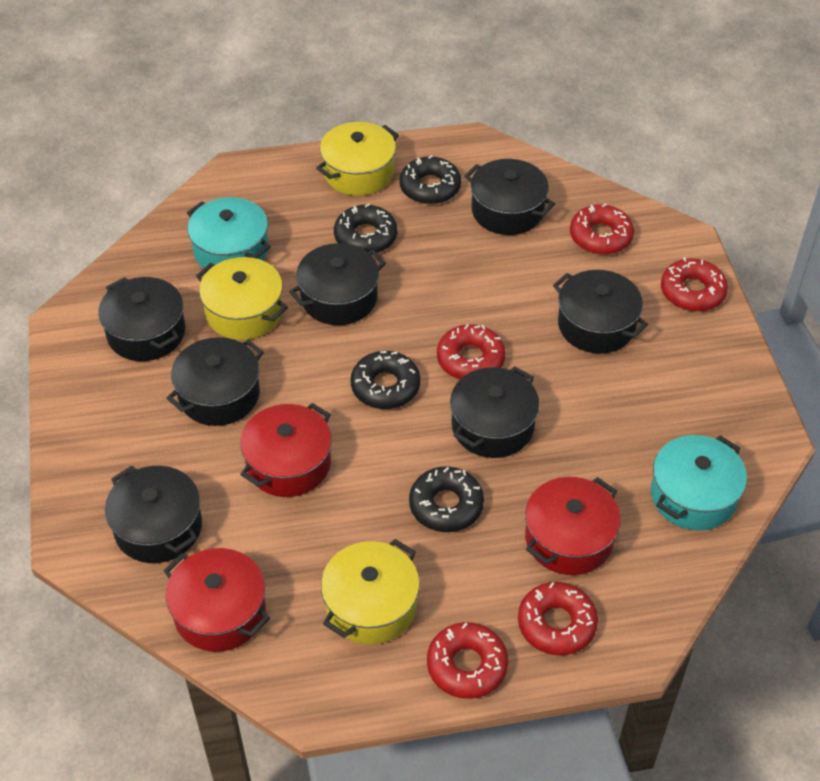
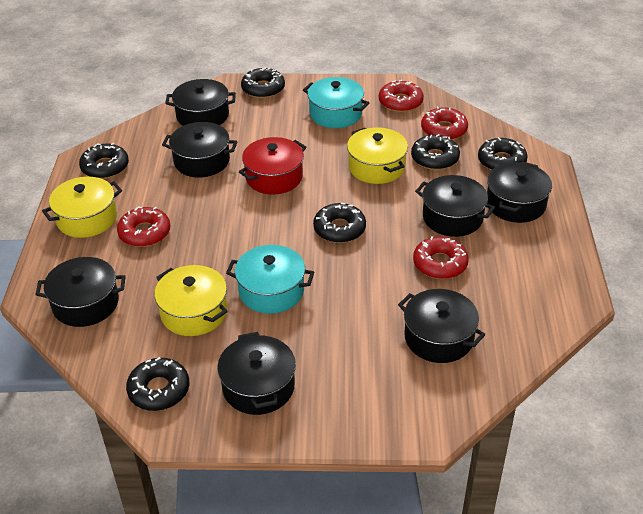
black donut: 4 -> 6
red donut: 5 -> 4
red pot: 3 -> 1

